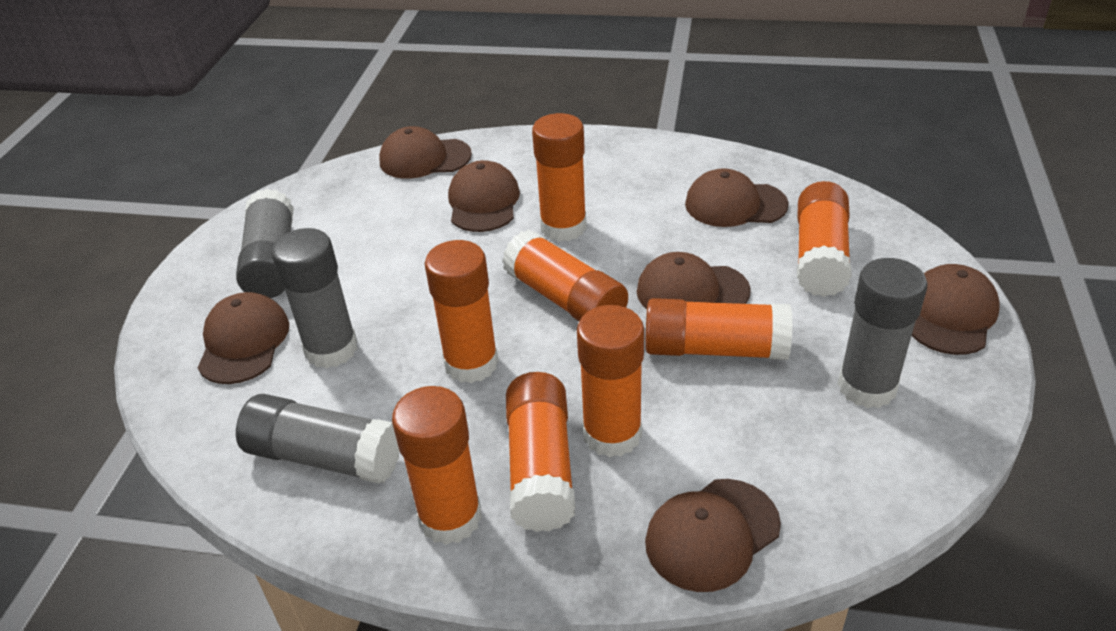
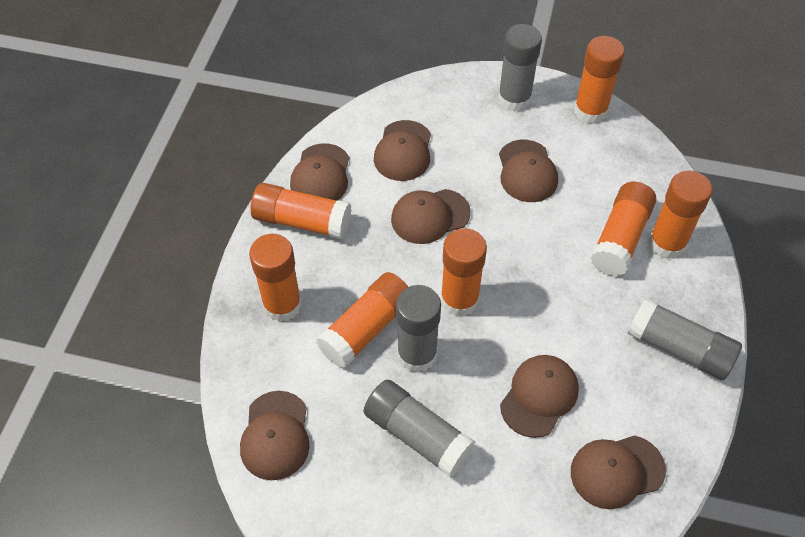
orange glue stick: 8 -> 7

